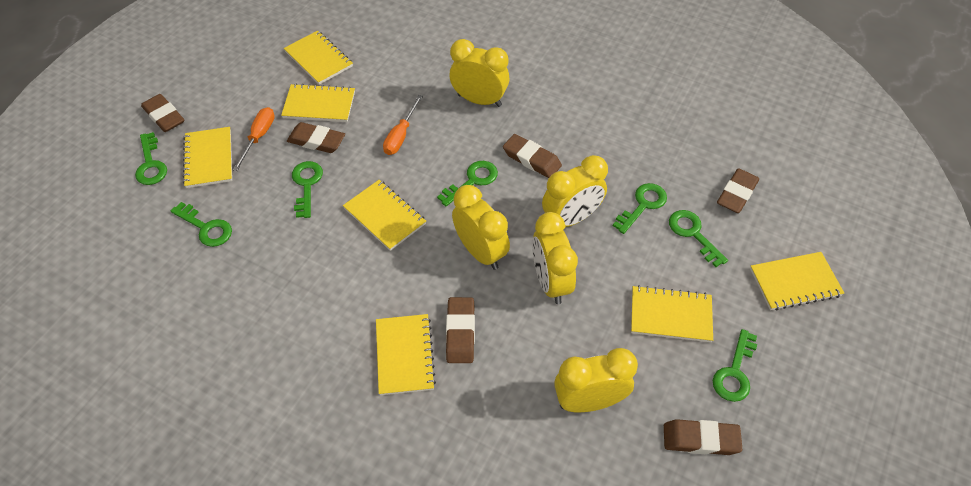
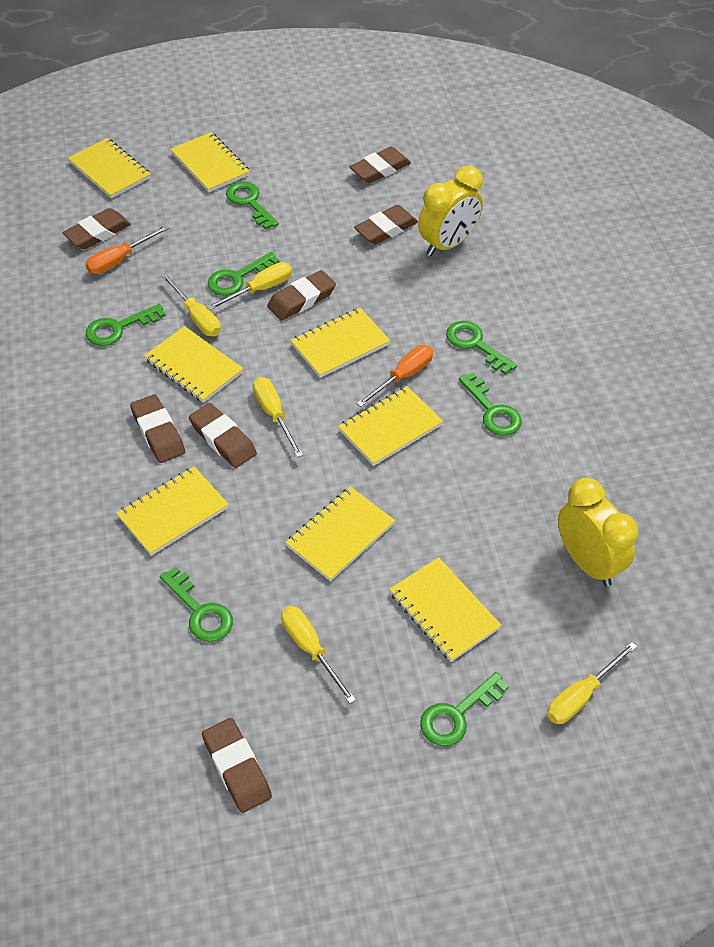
brown eraser: 6 -> 7
yellow clock: 5 -> 2
yellow notebook: 7 -> 8
yellow screwdriver: 0 -> 5

